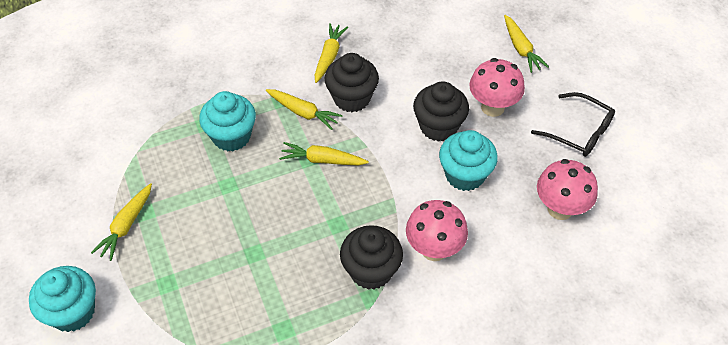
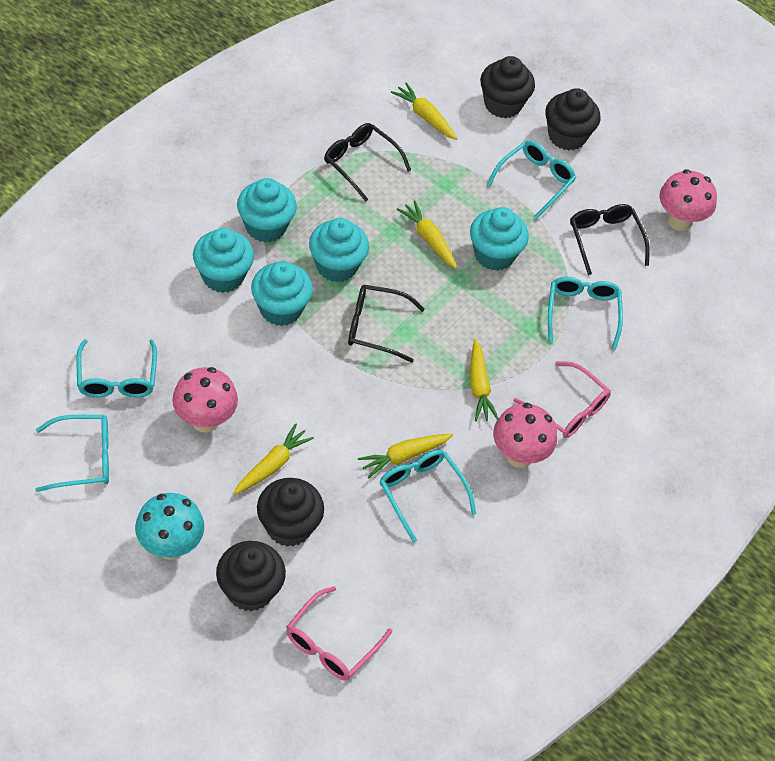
black cupcake: 3 -> 4
black glasses: 1 -> 3
pink glasses: 0 -> 2
turquoise cupcake: 3 -> 5
turquoise glasses: 0 -> 5
turquoise mushroom: 0 -> 1

